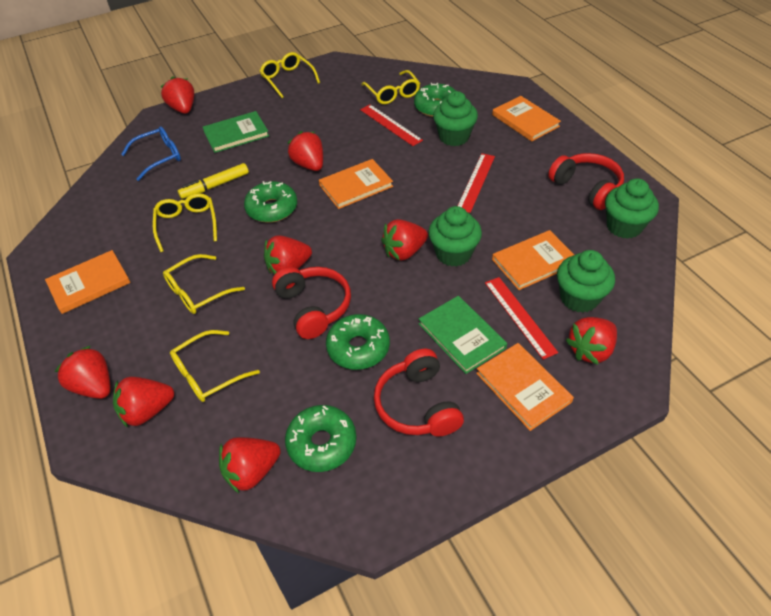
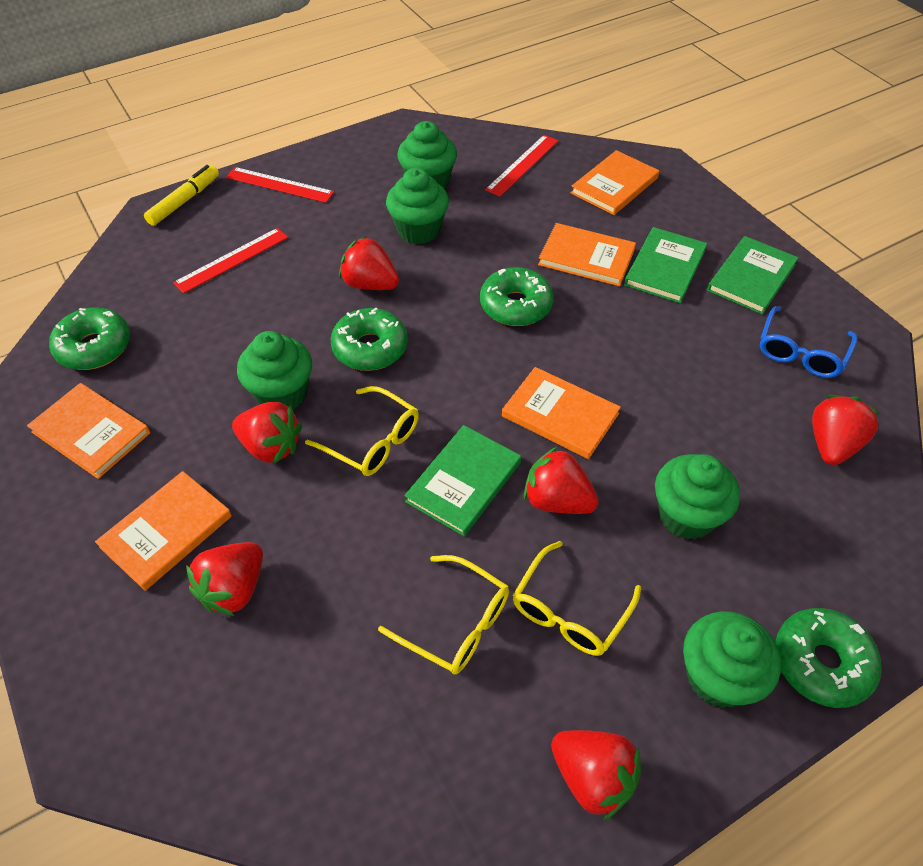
green book: 2 -> 3
green cupcake: 4 -> 5
red headphones: 3 -> 0
red strawberry: 8 -> 6
yellow glasses: 5 -> 3

